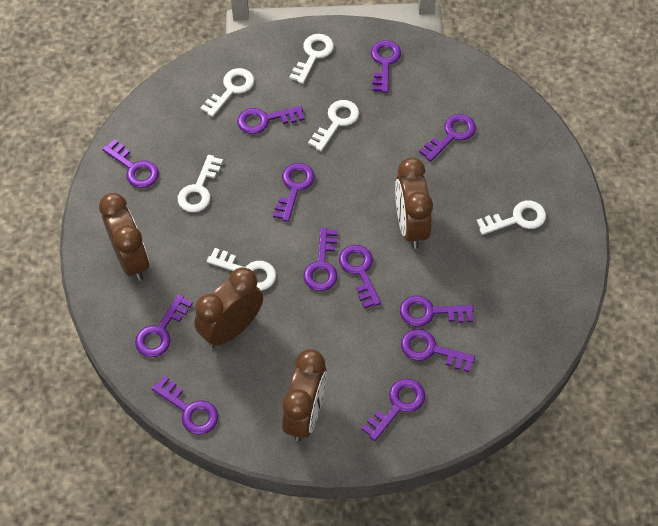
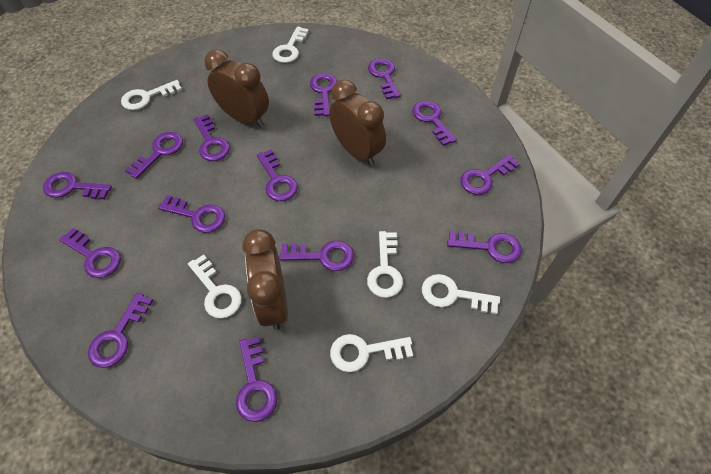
brown clock: 4 -> 3
purple key: 12 -> 14

